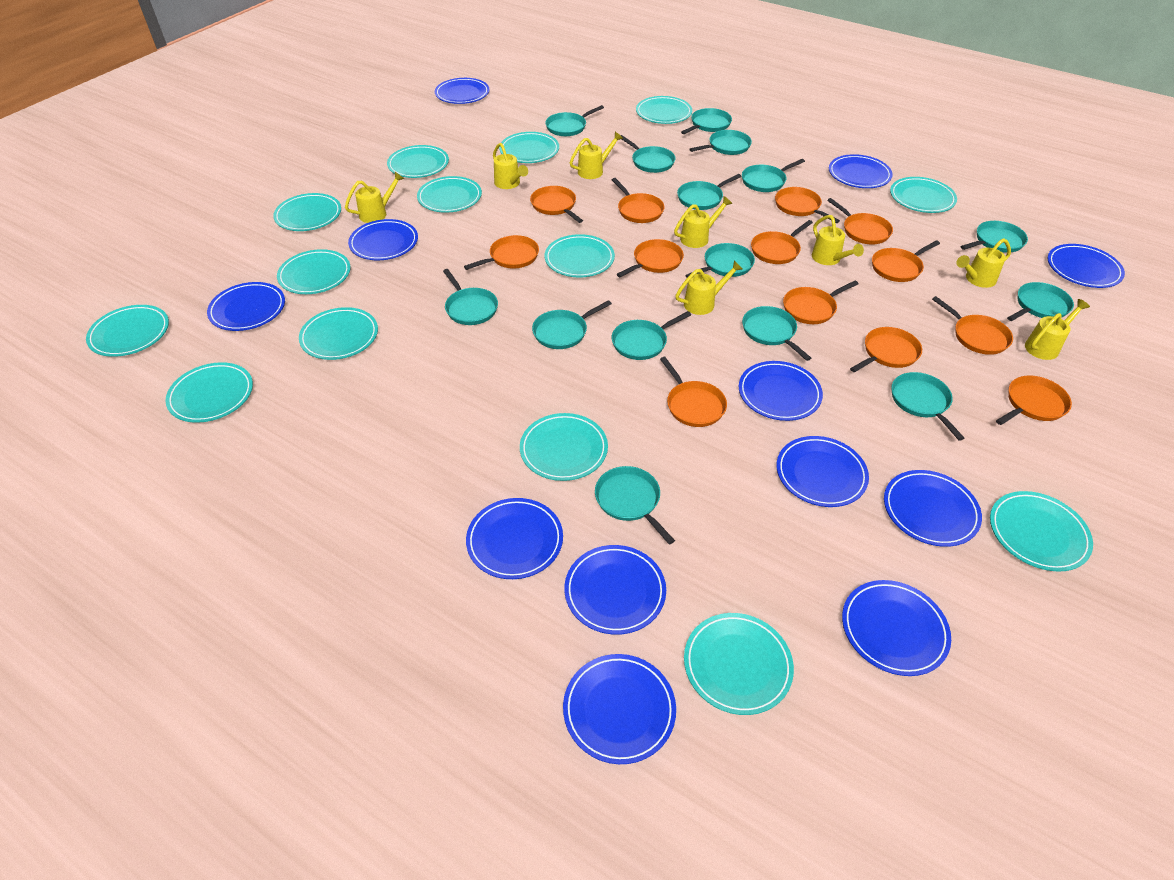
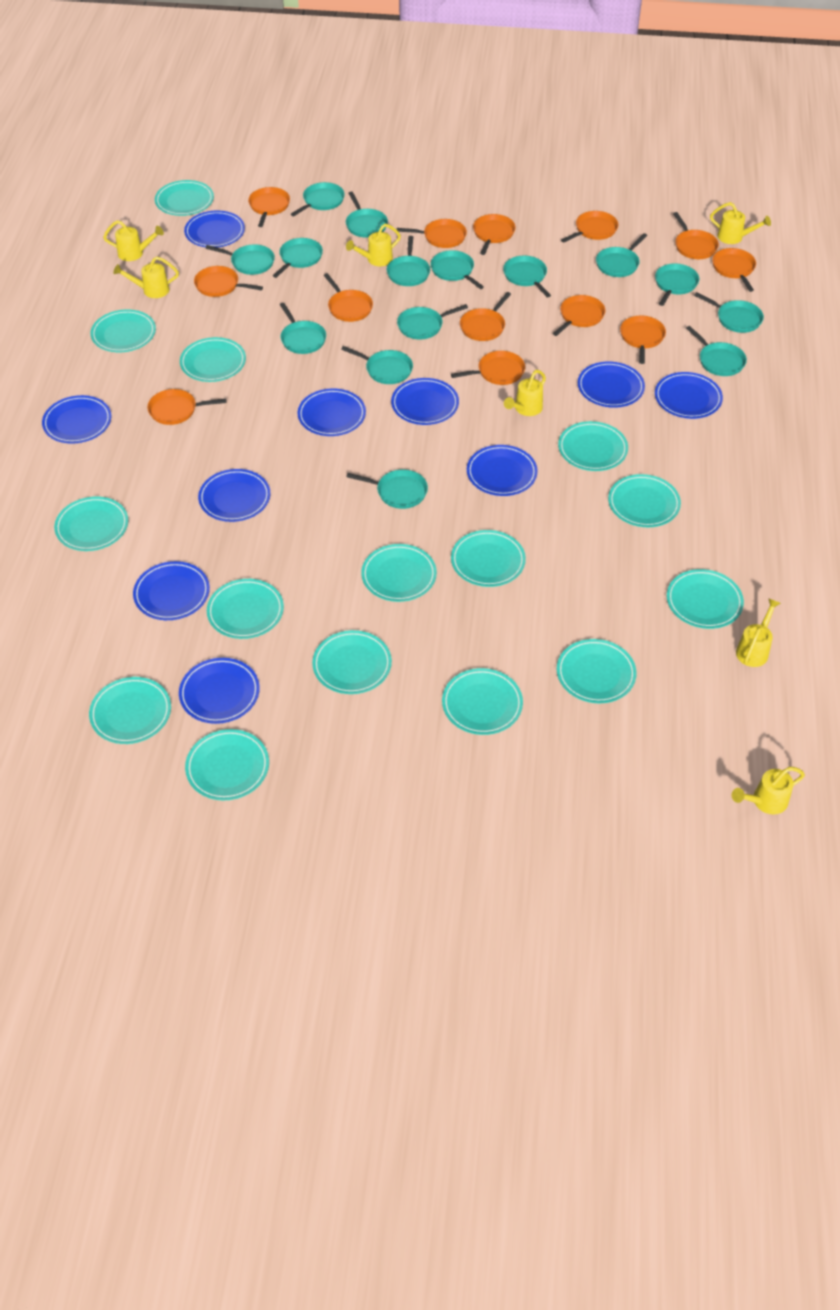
blue plate: 12 -> 10
turquoise plate: 14 -> 15
yellow watering can: 8 -> 7

